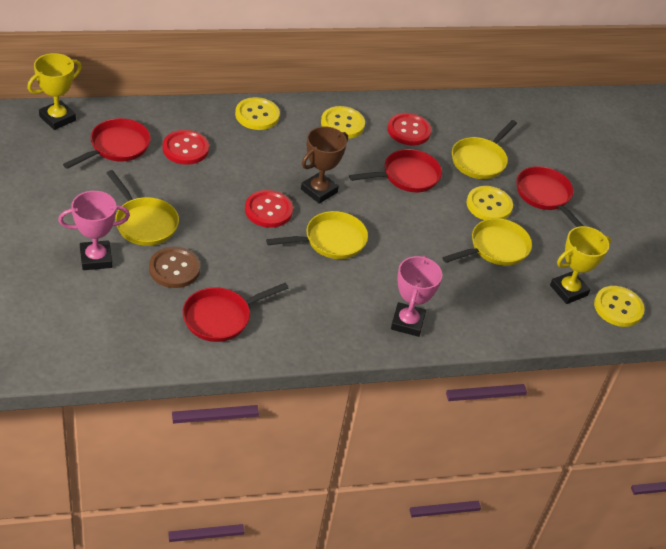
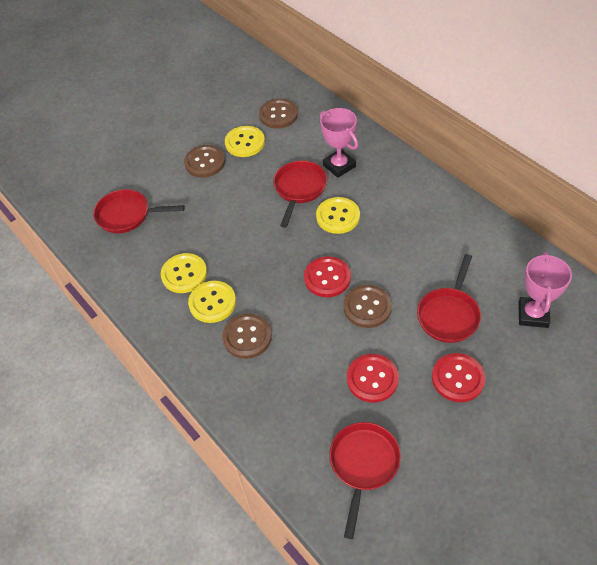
brown button: 1 -> 4
brown trophy: 1 -> 0
yellow pan: 4 -> 0
yellow trophy: 2 -> 0

